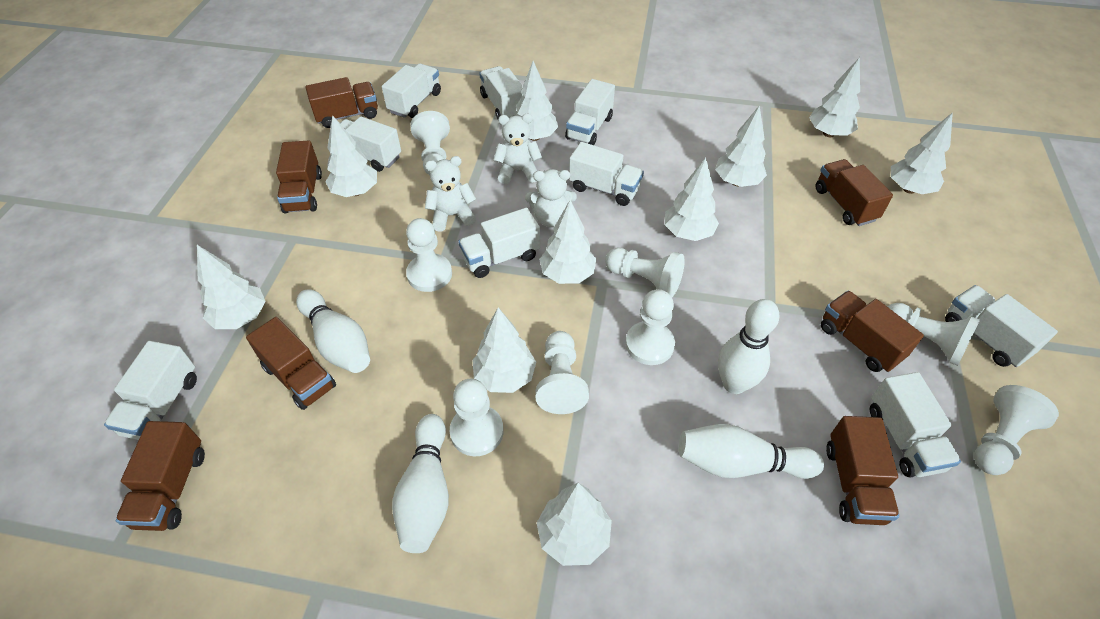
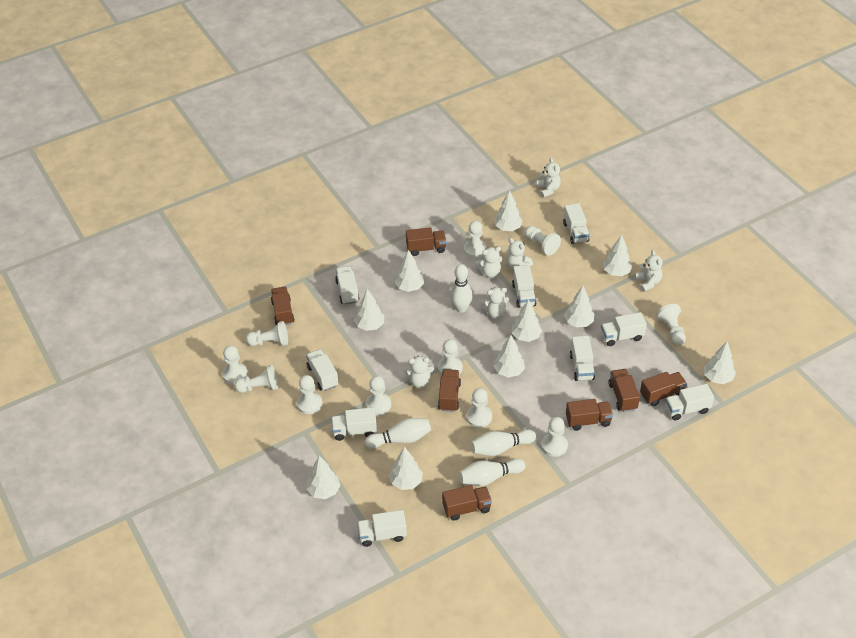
white pawn: 8 -> 11
white teddy bear: 3 -> 6

